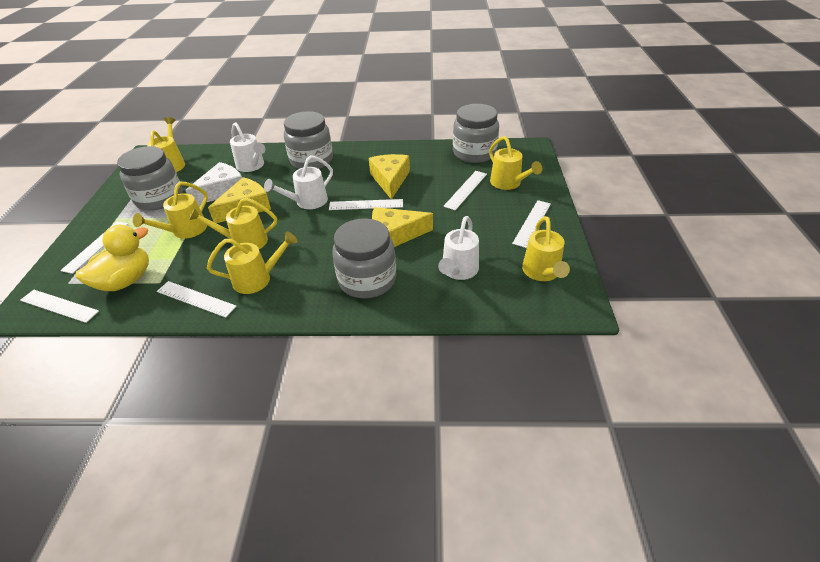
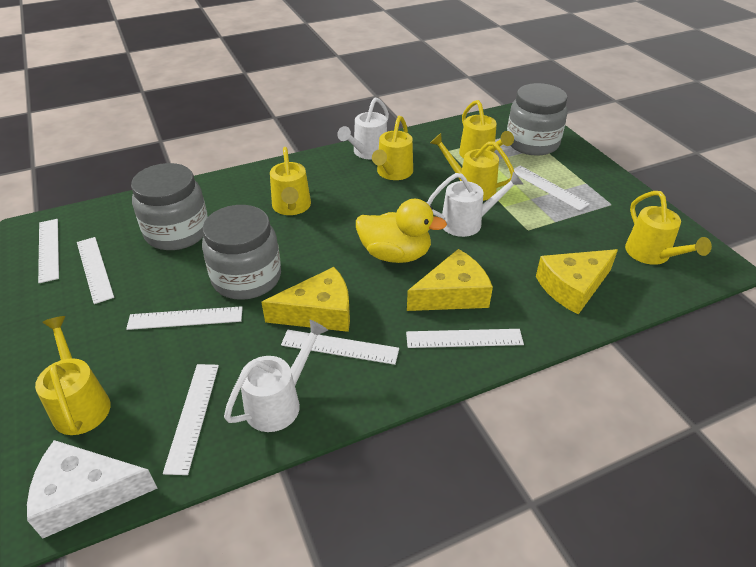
grey jar: 4 -> 3
white ruler: 6 -> 7

